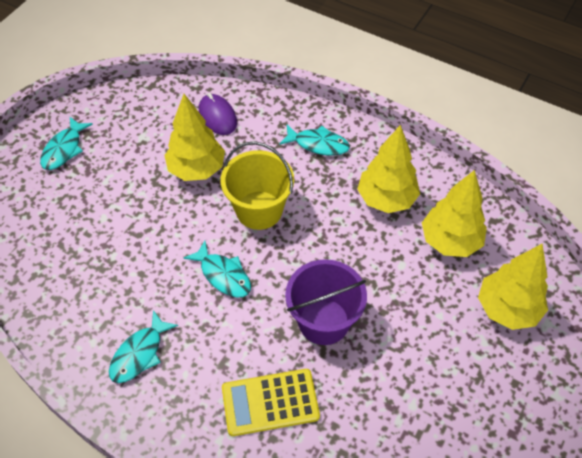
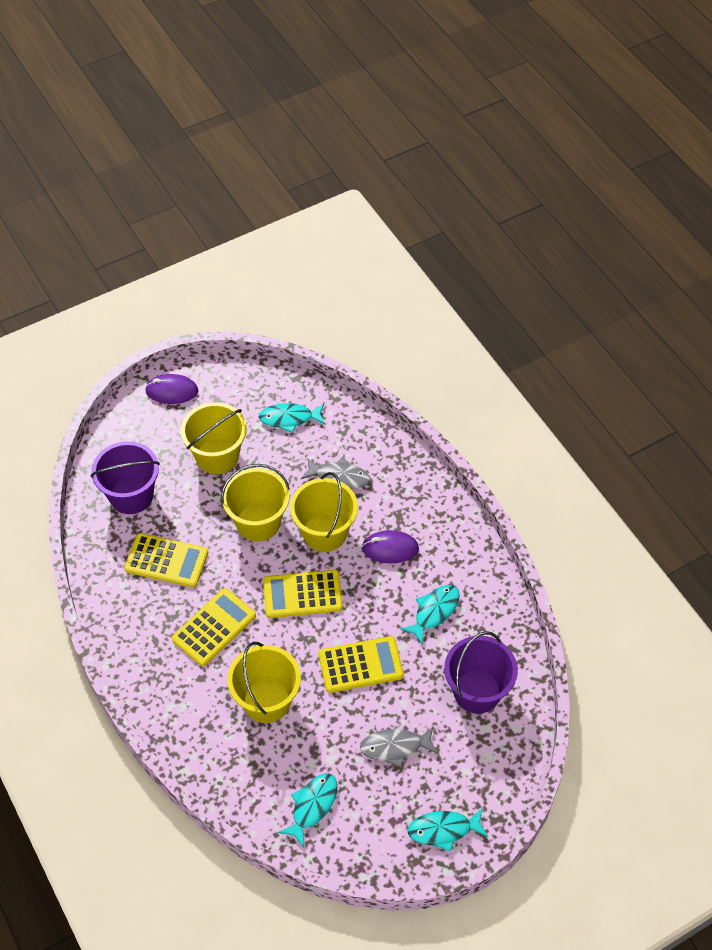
grey fish: 0 -> 2
purple bucket: 1 -> 2
purple mouse: 1 -> 2
yellow bucket: 1 -> 4
yellow calculator: 1 -> 4
yellow tree: 4 -> 0

